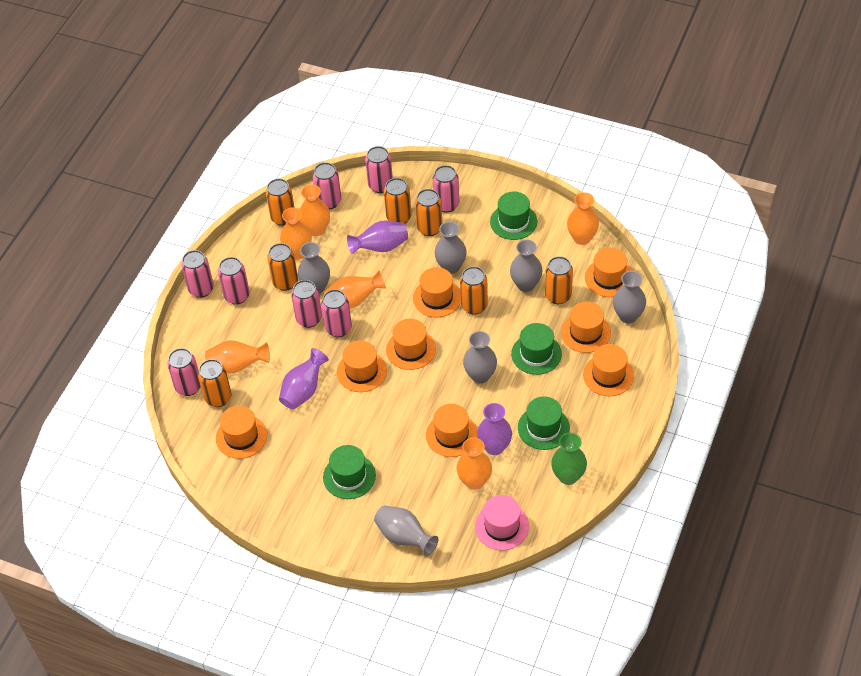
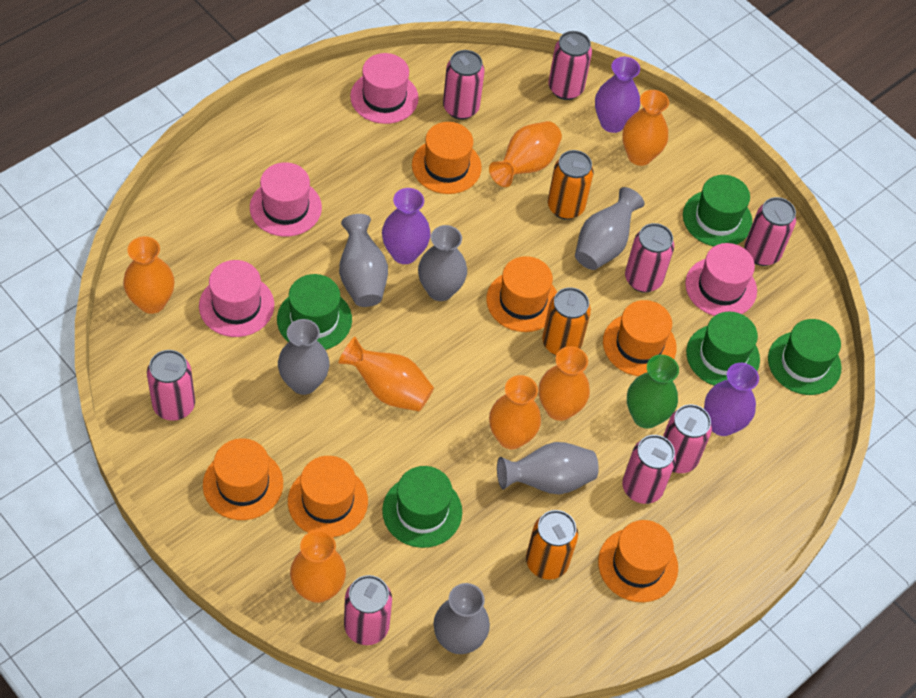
green hat: 4 -> 5
orange can: 7 -> 3
orange hat: 8 -> 6
orange vase: 6 -> 7
pink hat: 1 -> 4

